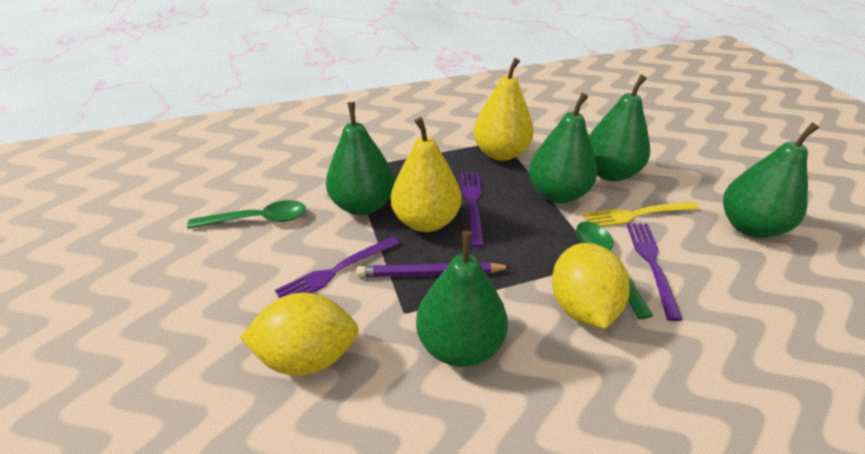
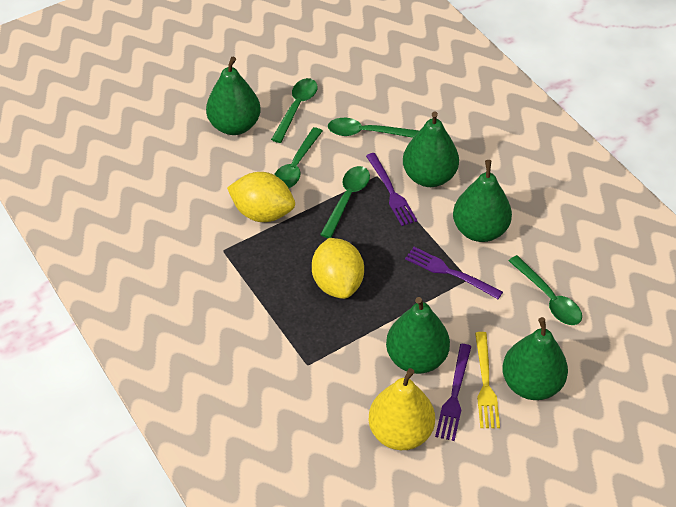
green spoon: 2 -> 5
purple pencil: 1 -> 0
yellow pear: 2 -> 1

